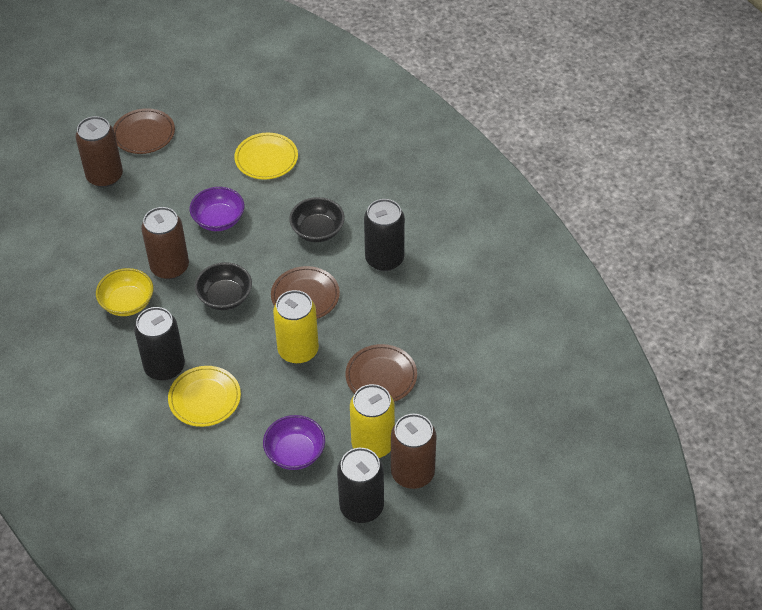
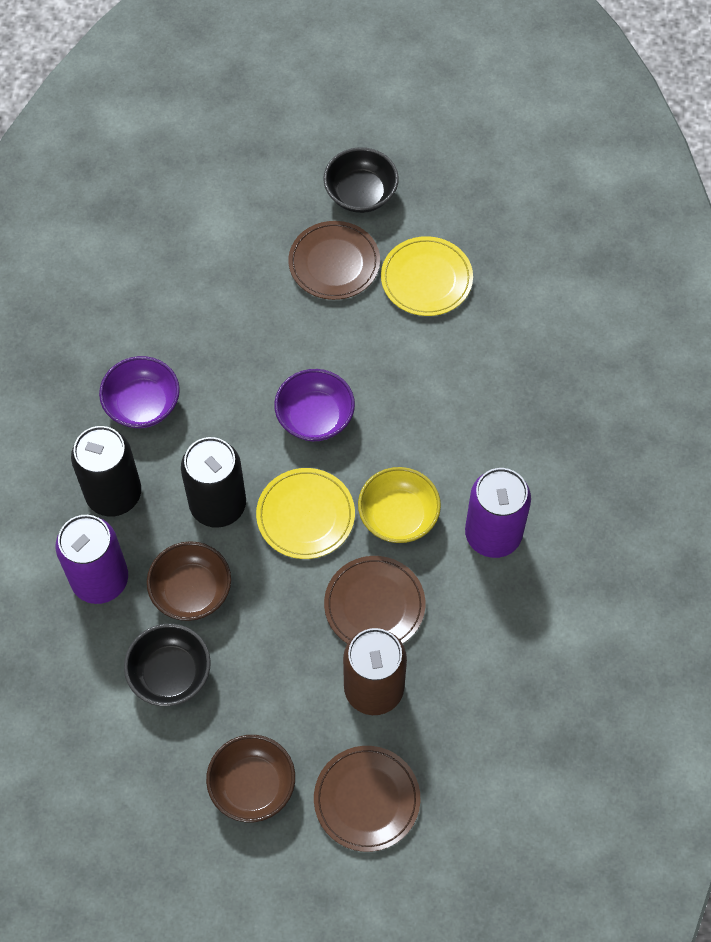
black can: 3 -> 2
brown bowl: 0 -> 2
brown can: 3 -> 1
purple can: 0 -> 2
yellow can: 2 -> 0

